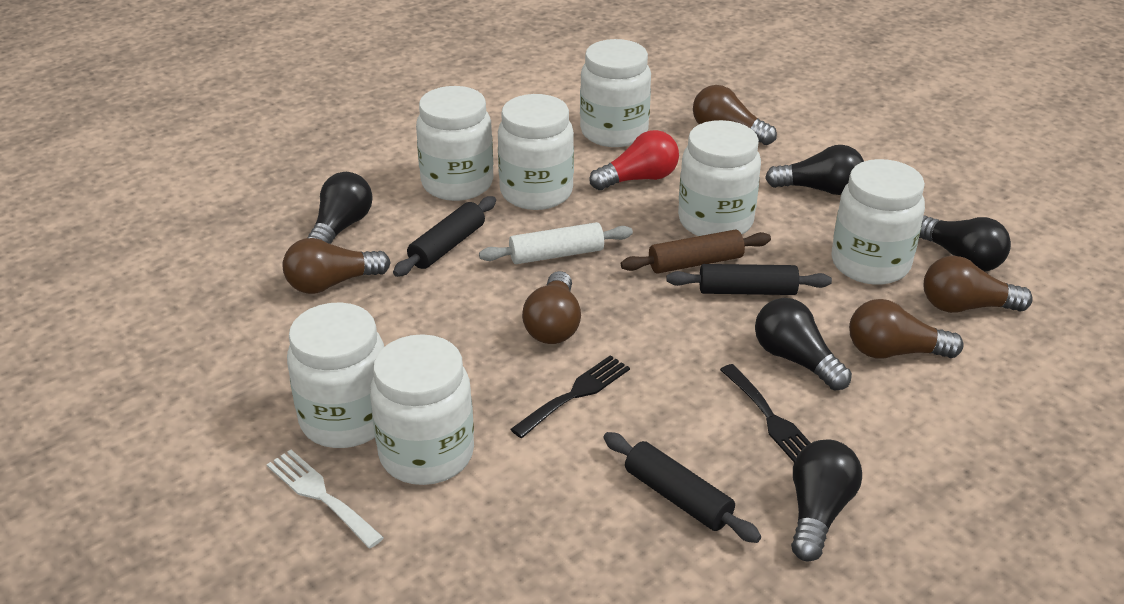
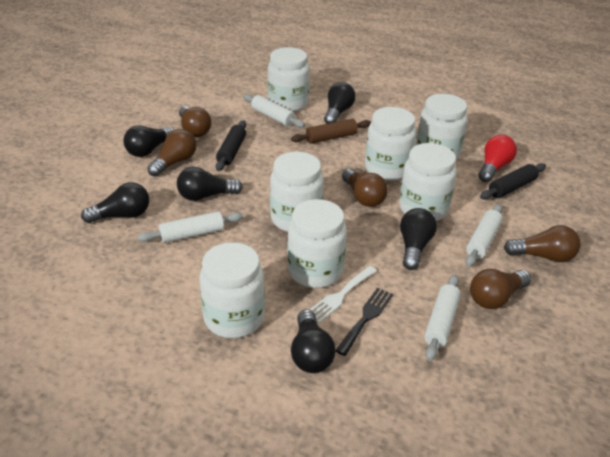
black fork: 2 -> 1
black light bulb: 5 -> 6
black rolling pin: 3 -> 2
white rolling pin: 1 -> 4

